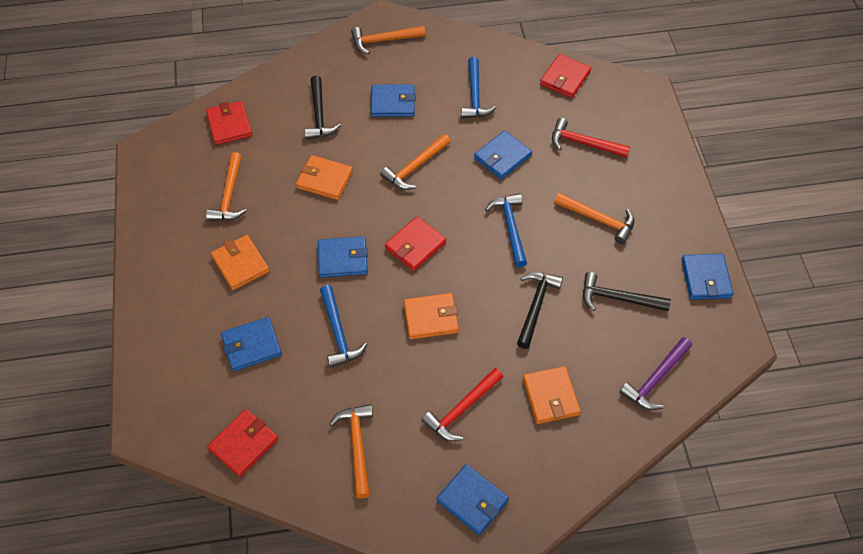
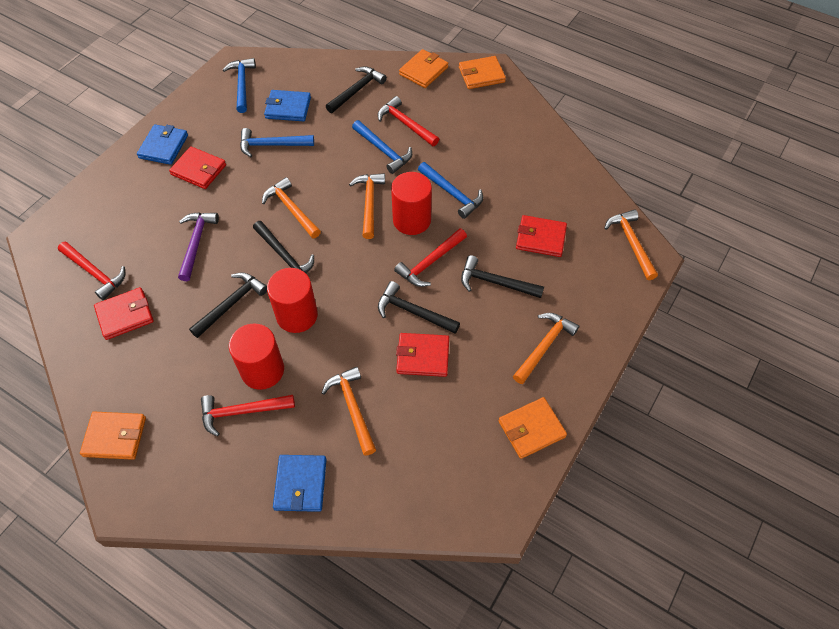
black hammer: 3 -> 5
blue hammer: 3 -> 4
blue wallet: 6 -> 3
red cylinder: 0 -> 3
red hammer: 2 -> 4

